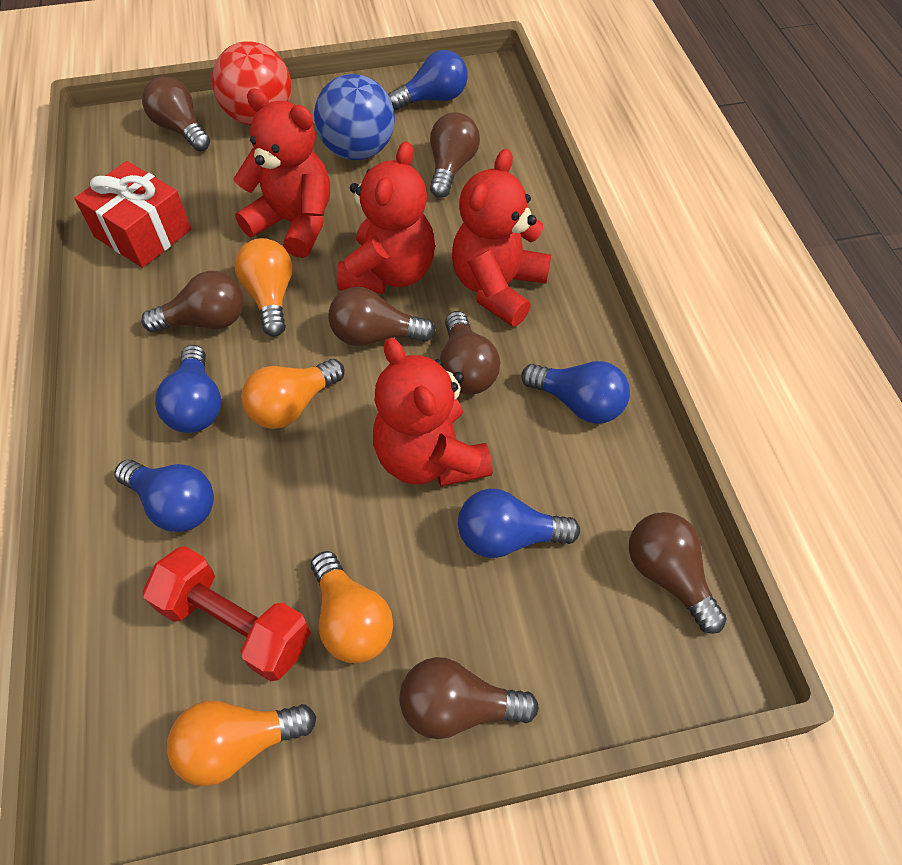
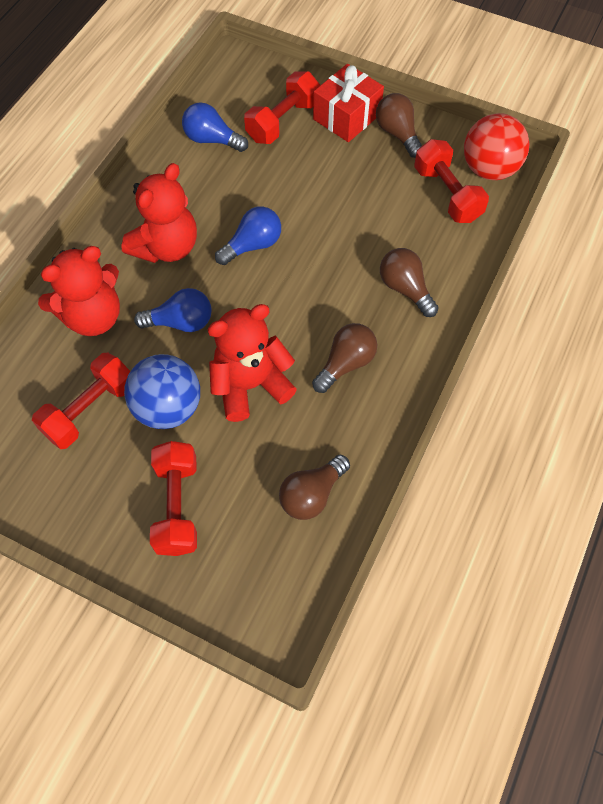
blue light bulb: 5 -> 3
brown light bulb: 7 -> 4
orange light bulb: 4 -> 0
red dumbbell: 1 -> 4
red teddy bear: 4 -> 3

